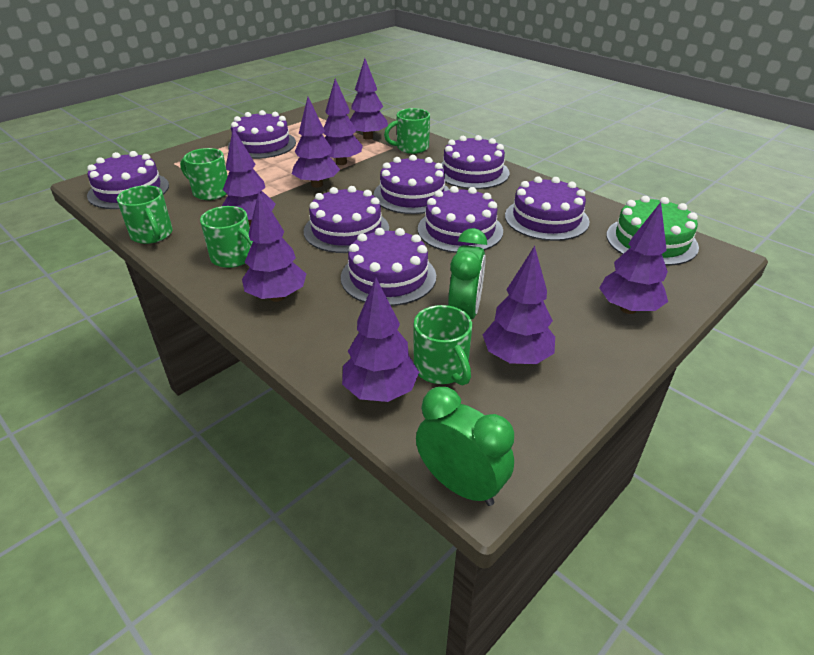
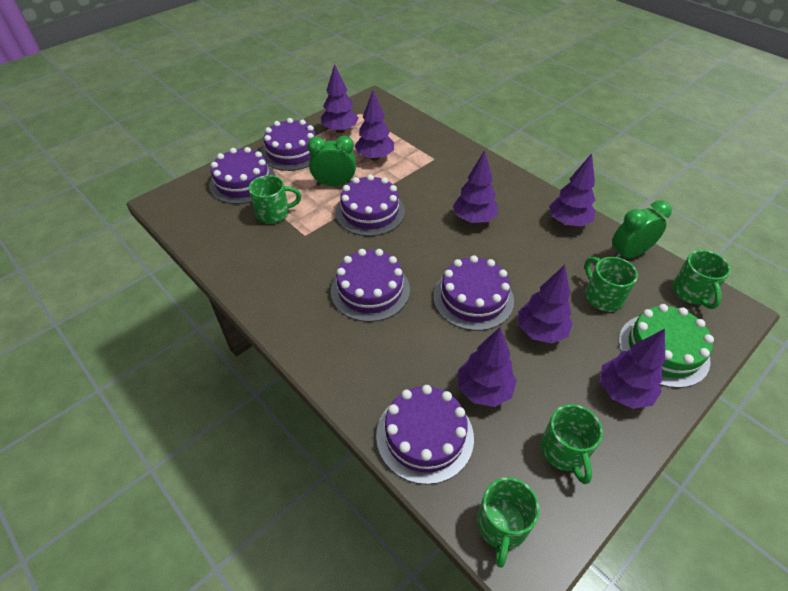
purple cake: 8 -> 6
purple tree: 8 -> 7

